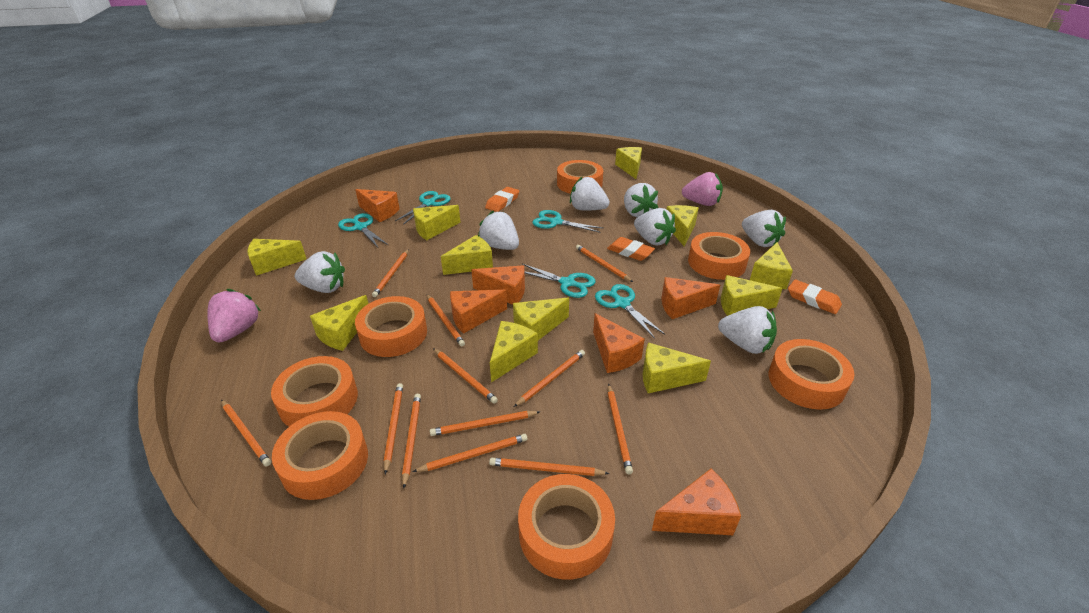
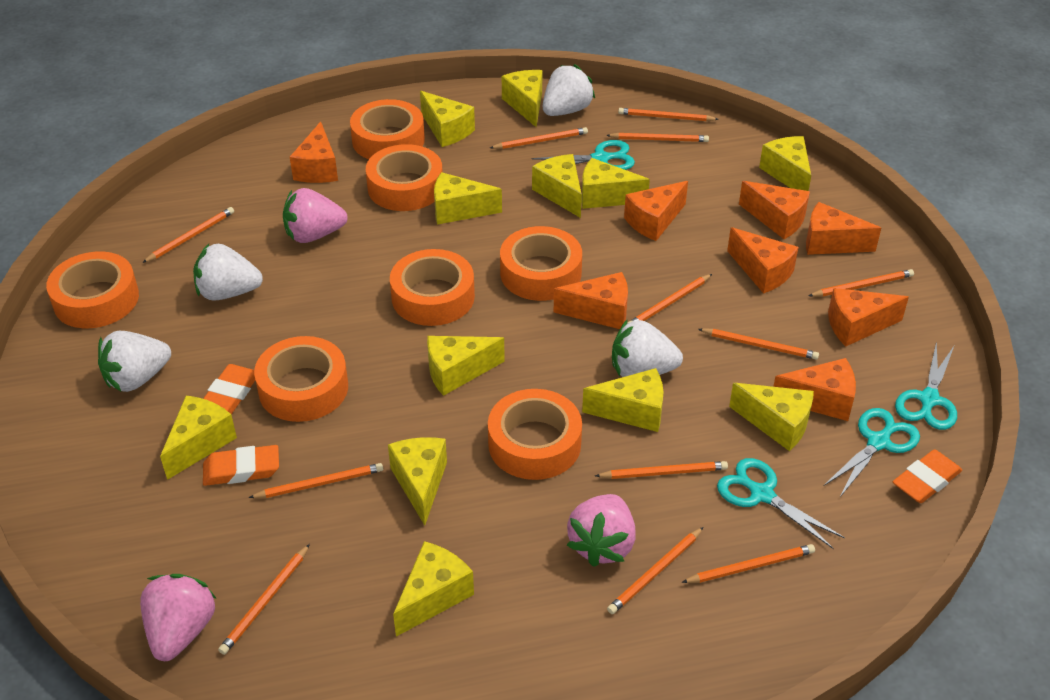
orange cheese: 6 -> 8
pink strawberry: 2 -> 3
turquoise scissors: 5 -> 4
white strawberry: 7 -> 4
yellow cheese: 11 -> 12

